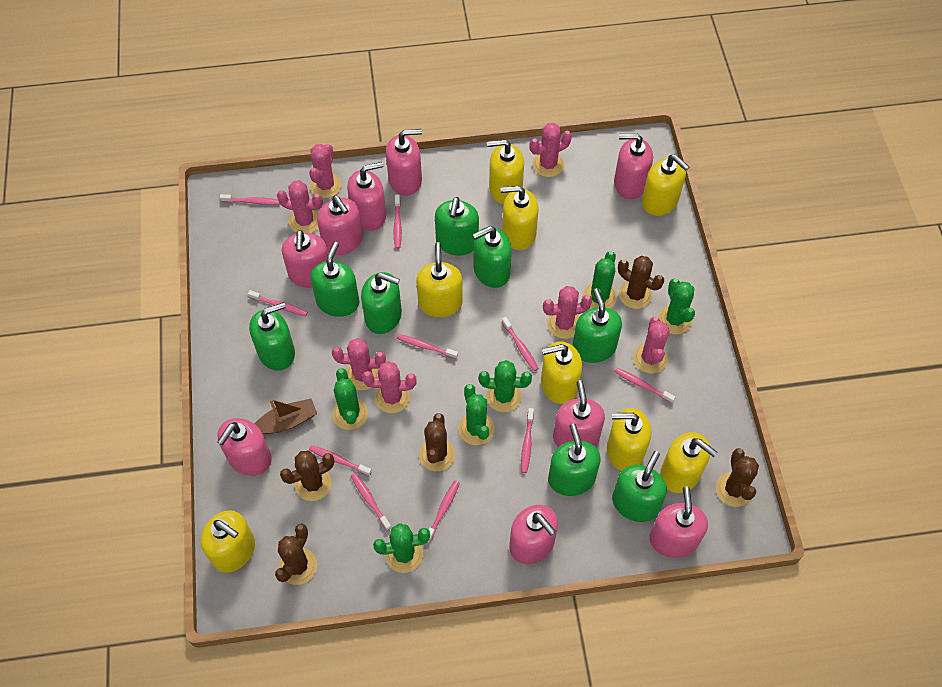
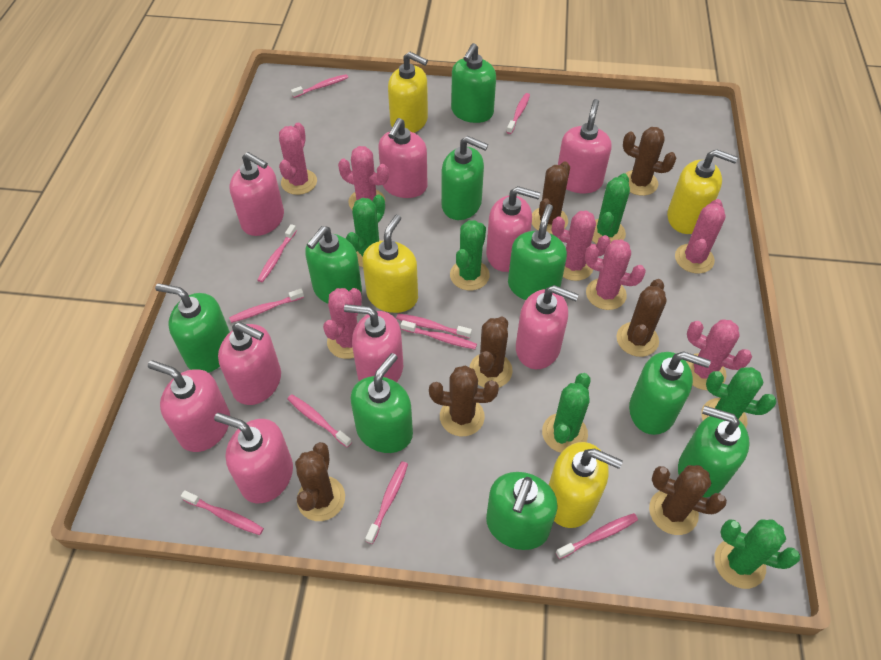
brown boat: 1 -> 0
brown cactus: 5 -> 7
green soap dispenser: 8 -> 9
yellow soap dispenser: 8 -> 4

